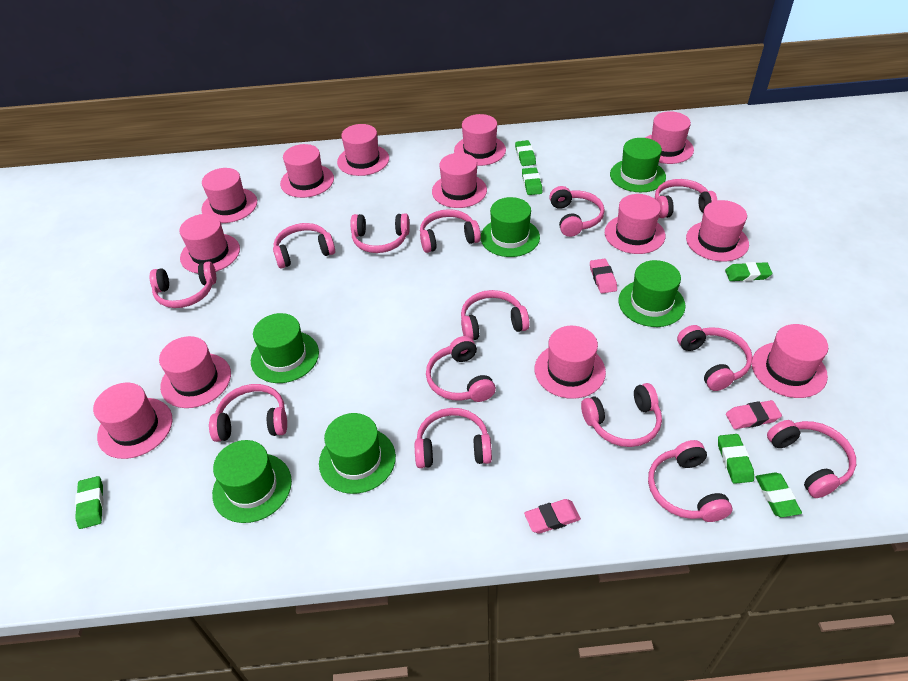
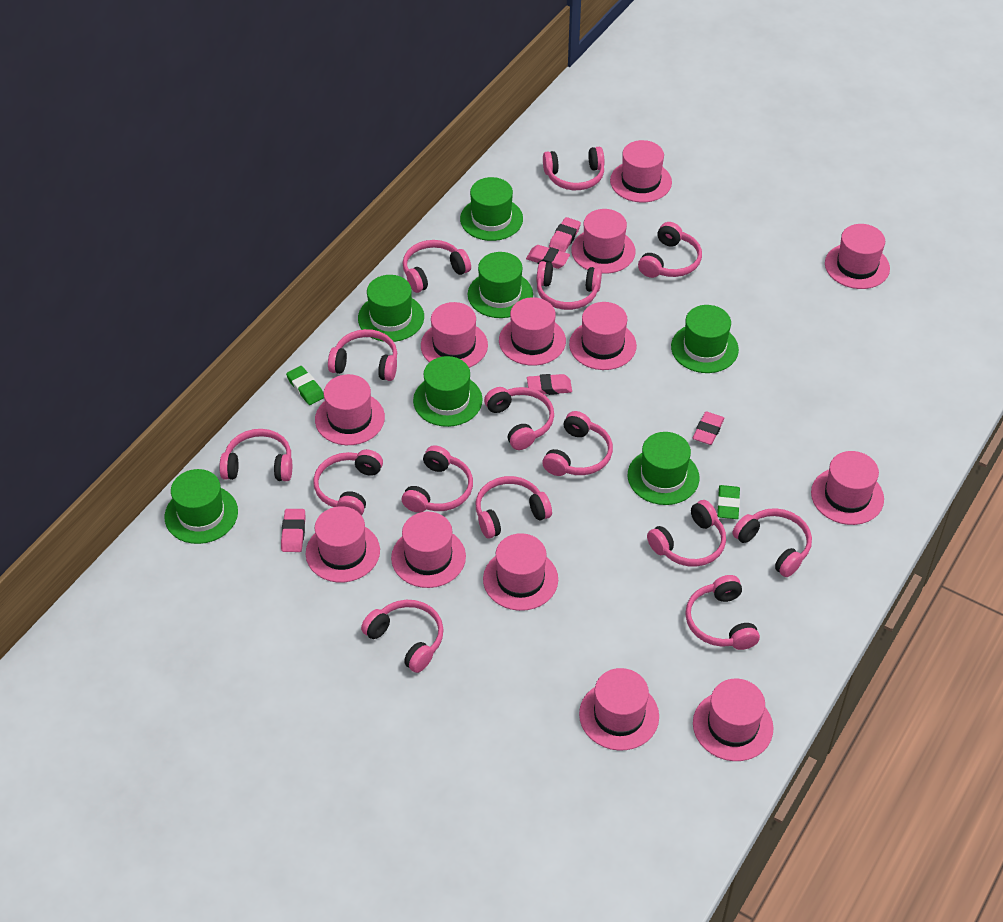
green eraser: 6 -> 2
green hat: 6 -> 7
pink eraser: 3 -> 5
pink headphones: 14 -> 15

